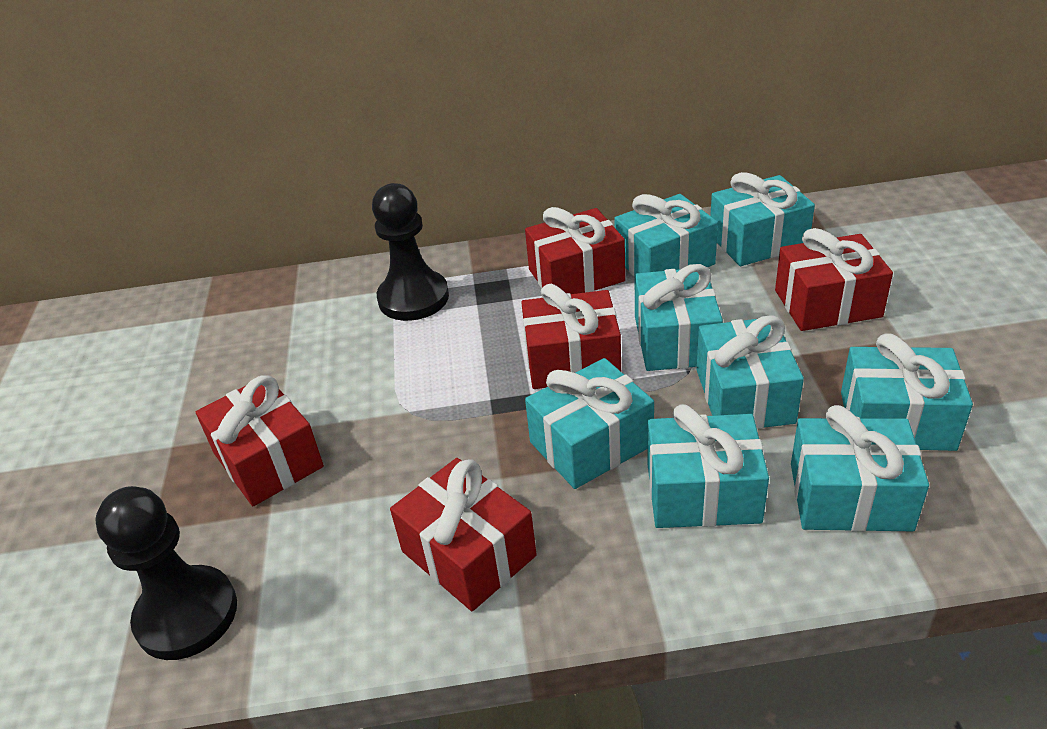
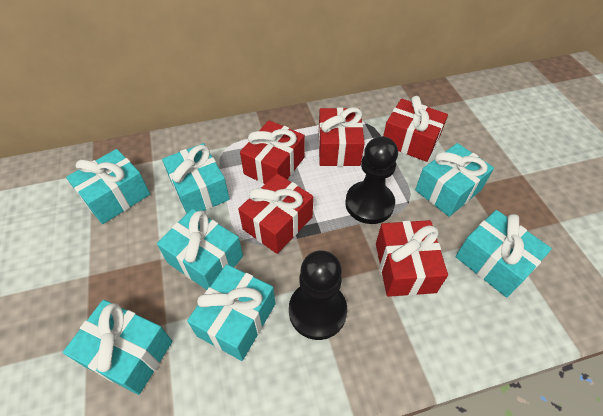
turquoise gift: 8 -> 7

